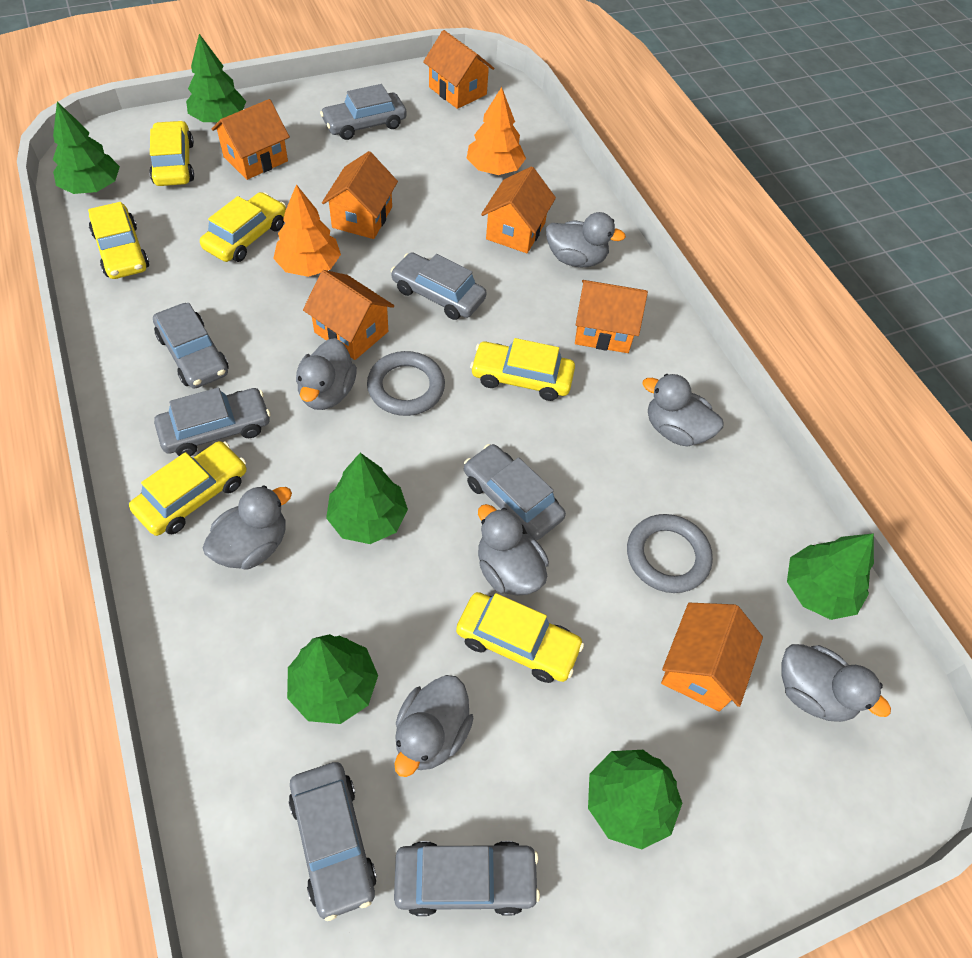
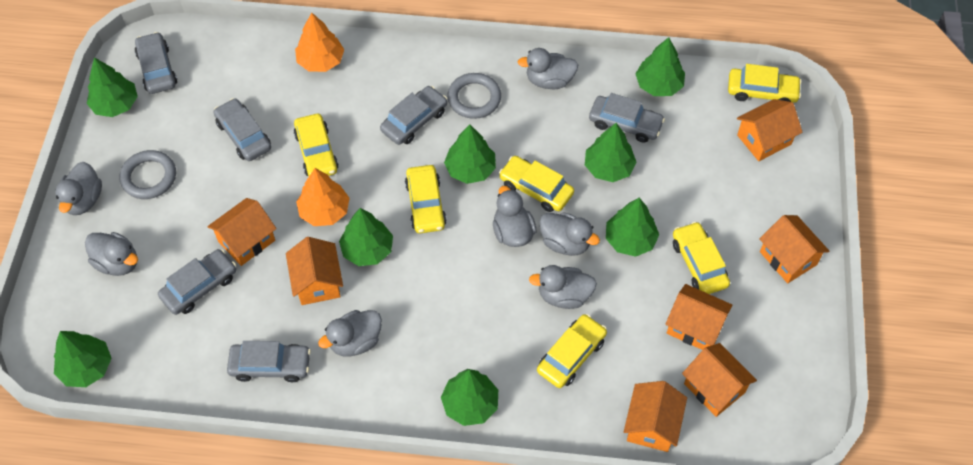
green tree: 6 -> 8
grey car: 7 -> 6

